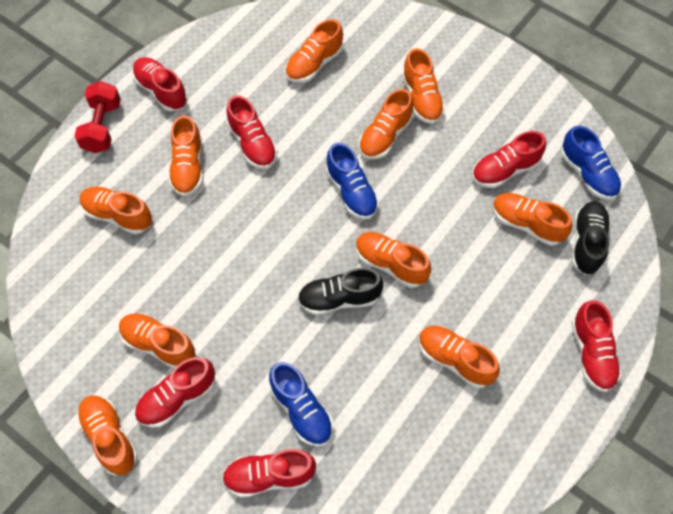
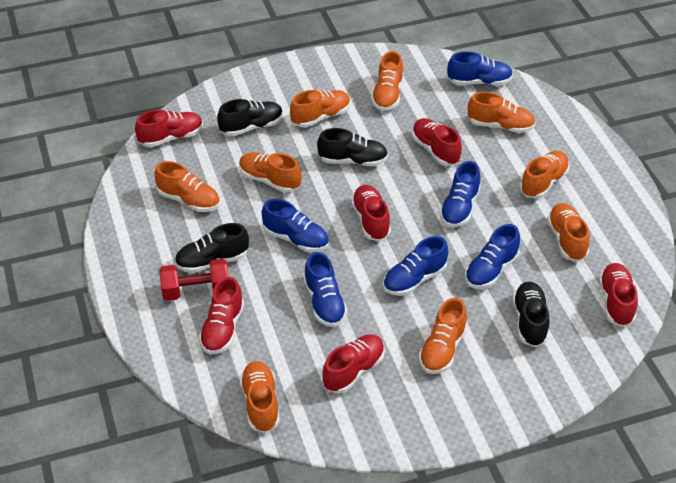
black shoe: 2 -> 4
blue shoe: 3 -> 6
orange shoe: 10 -> 9

